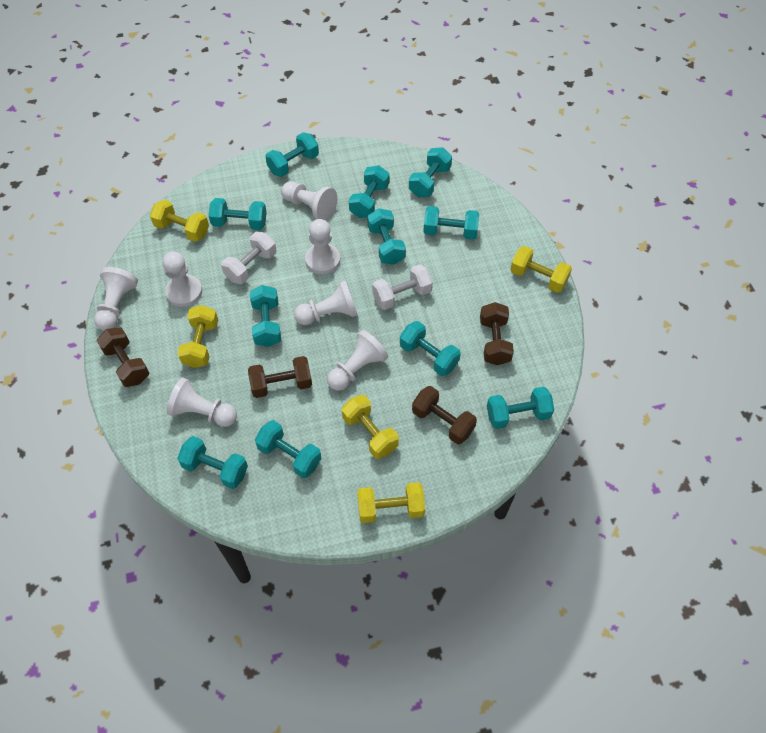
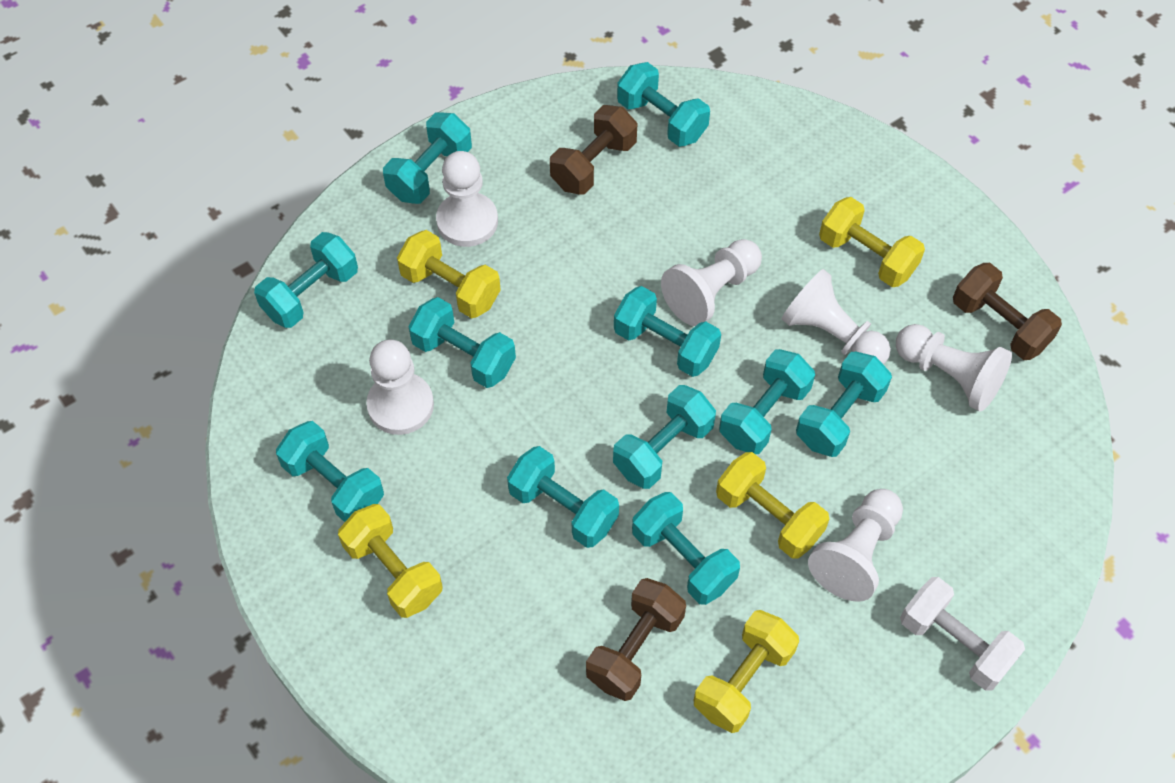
brown dumbbell: 4 -> 3
white dumbbell: 2 -> 1
white pawn: 7 -> 6

